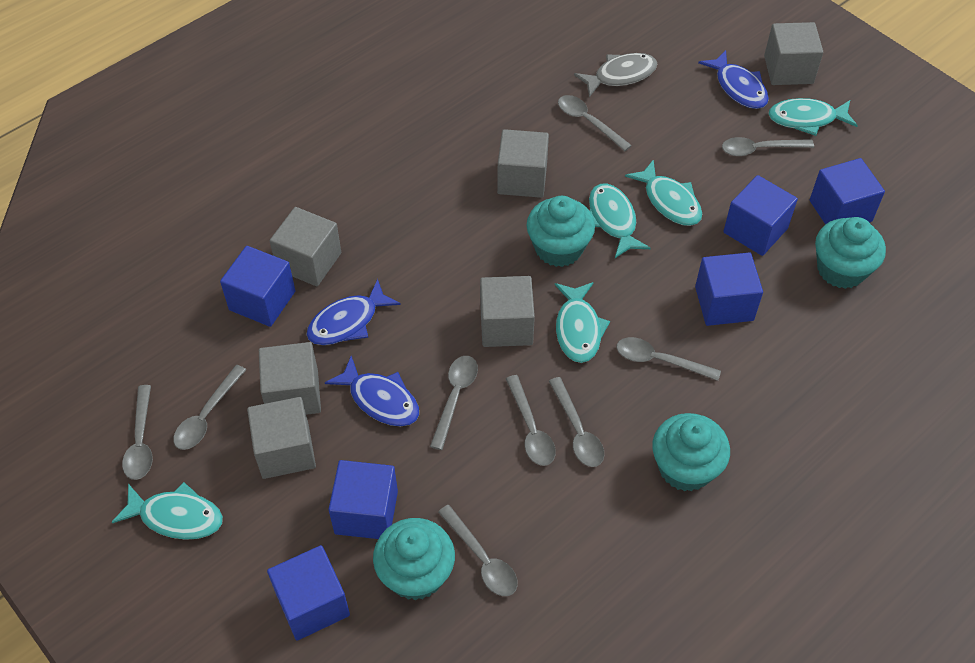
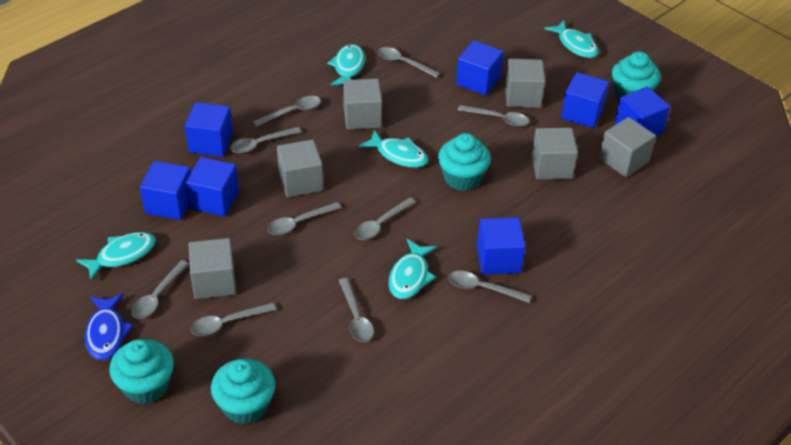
blue cube: 6 -> 7
blue fish: 3 -> 1
grey fish: 1 -> 0
grey spoon: 9 -> 10

